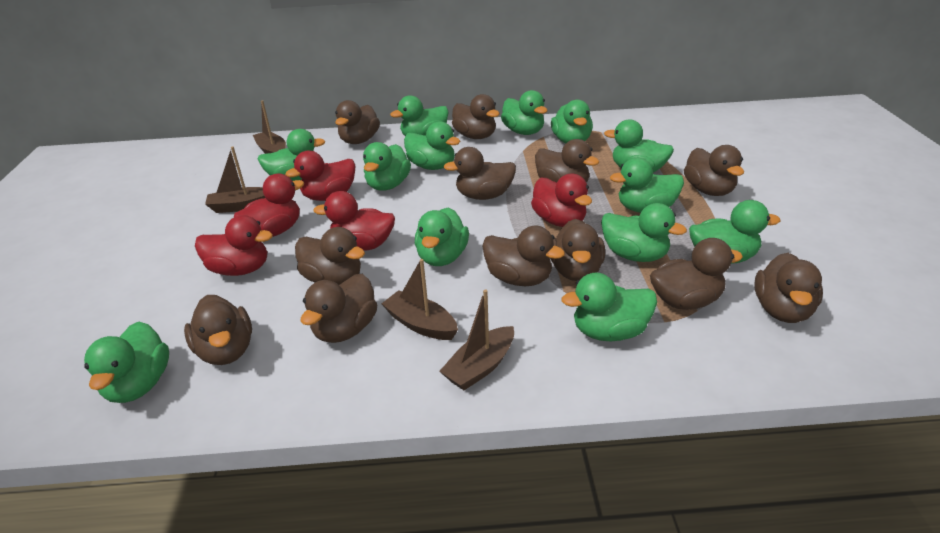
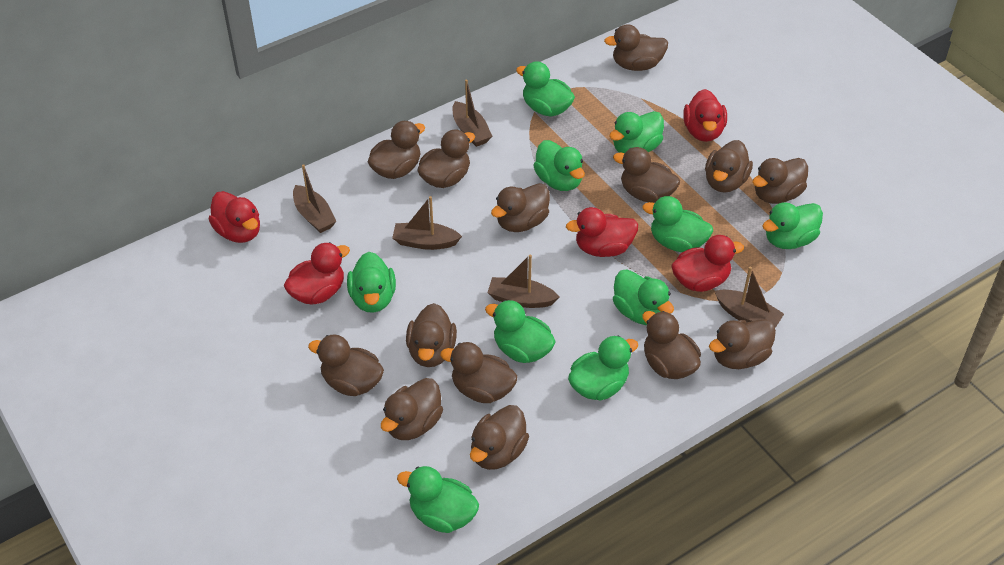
brown boat: 4 -> 5
brown duck: 12 -> 14
green duck: 13 -> 10

